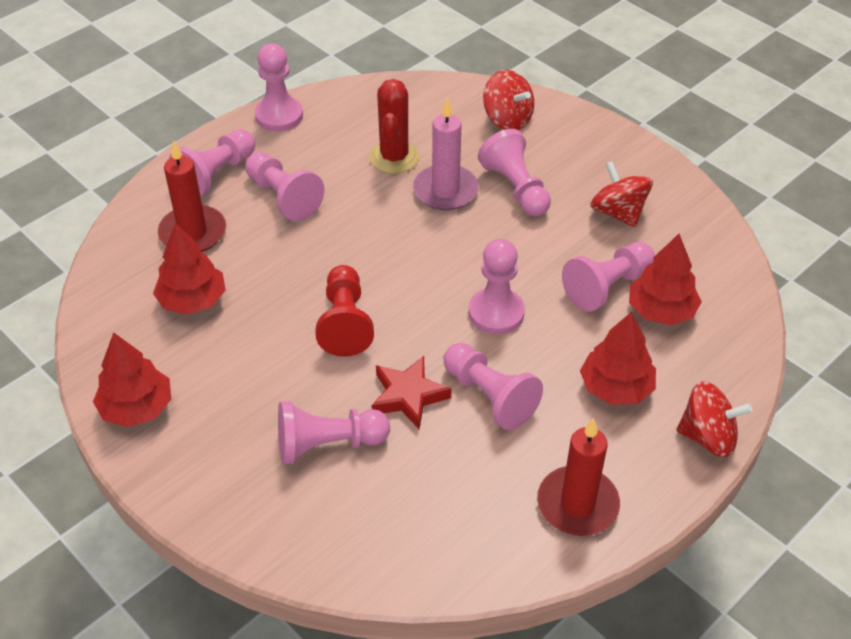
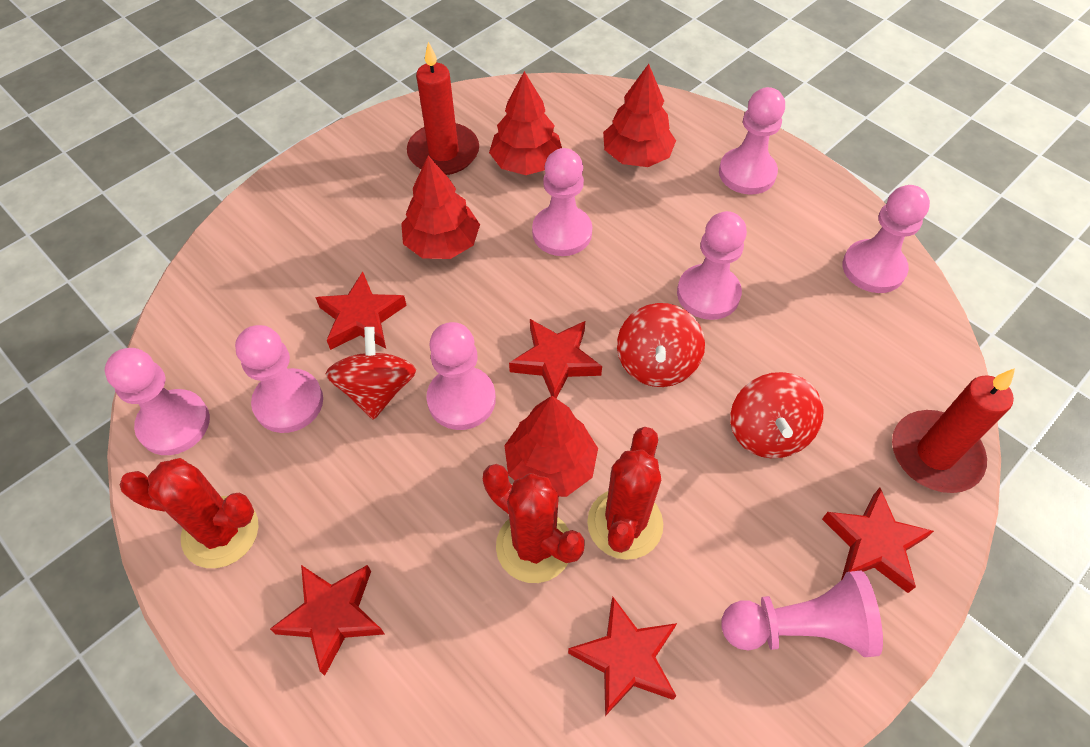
pink candle: 1 -> 0
red cactus: 1 -> 3
red pawn: 1 -> 0
red star: 1 -> 5

